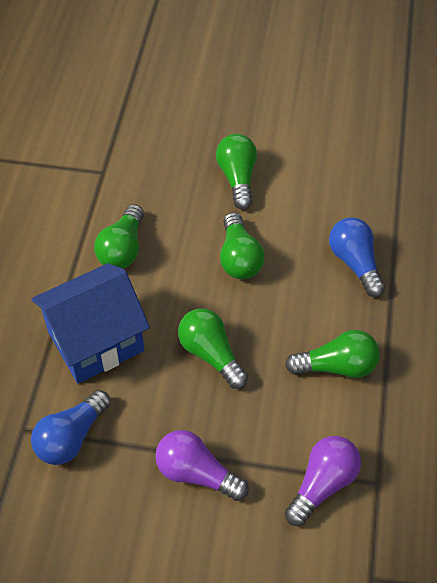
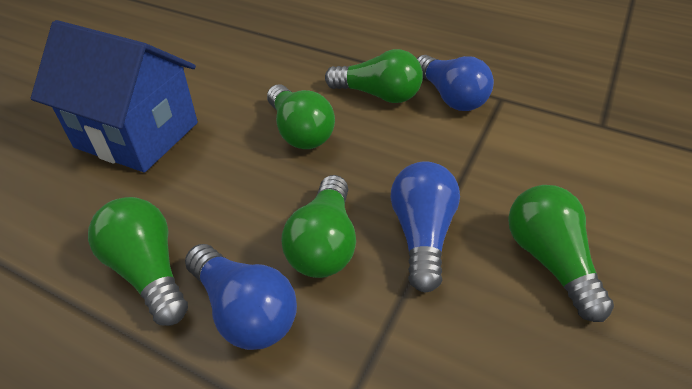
blue light bulb: 2 -> 3
purple light bulb: 2 -> 0

